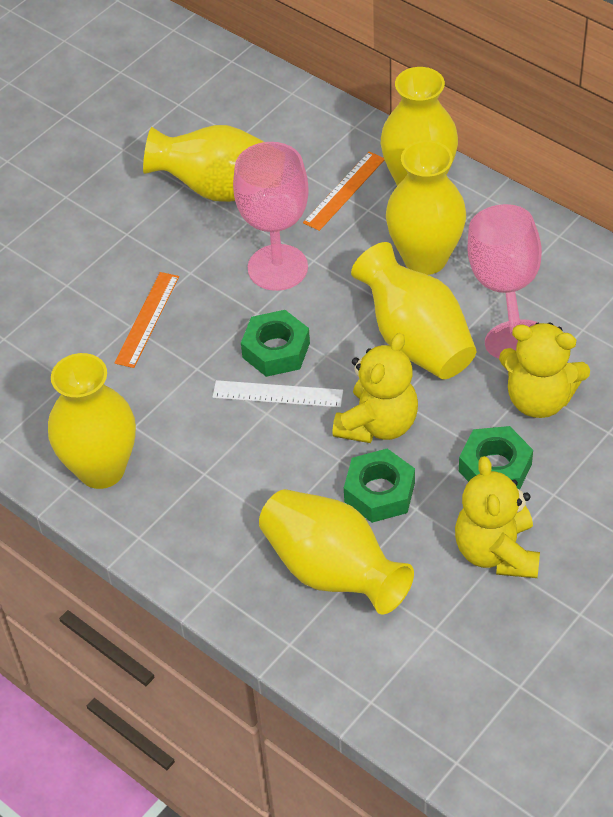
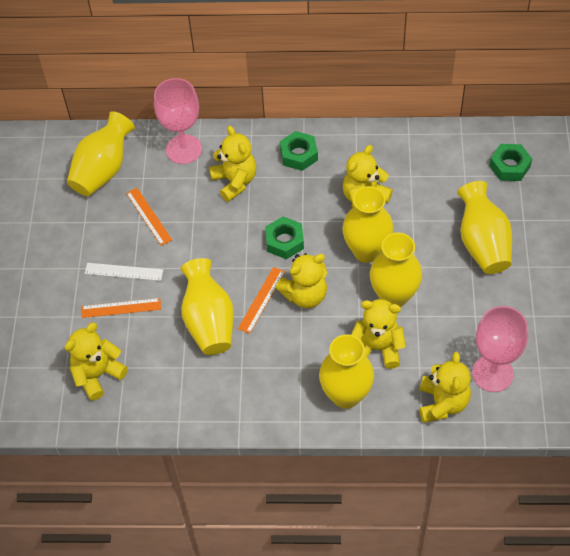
orange ruler: 2 -> 3
yellow teddy bear: 3 -> 6

